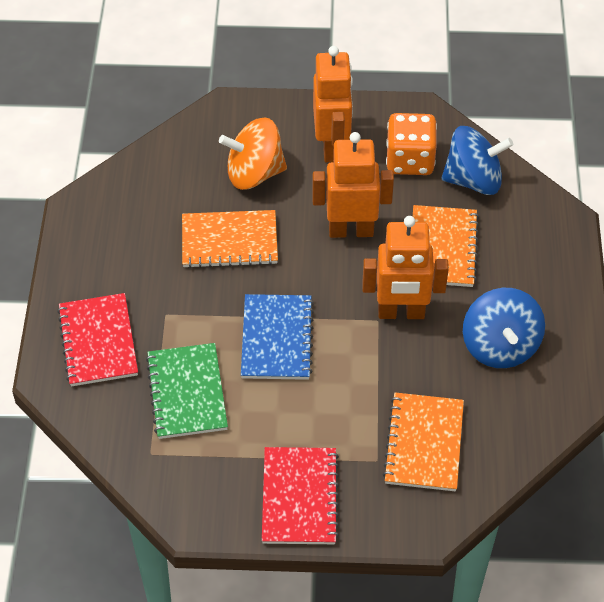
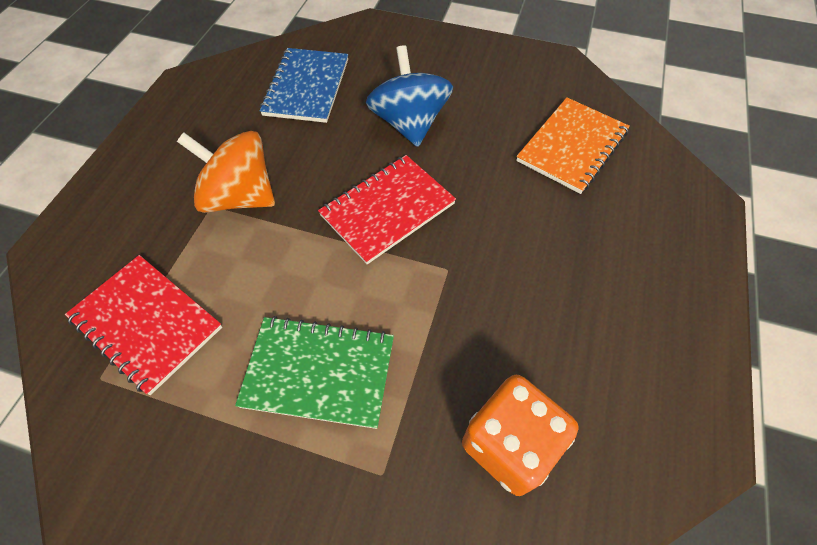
blue spinning top: 2 -> 1
orange notebook: 3 -> 1
orange robot: 3 -> 0

